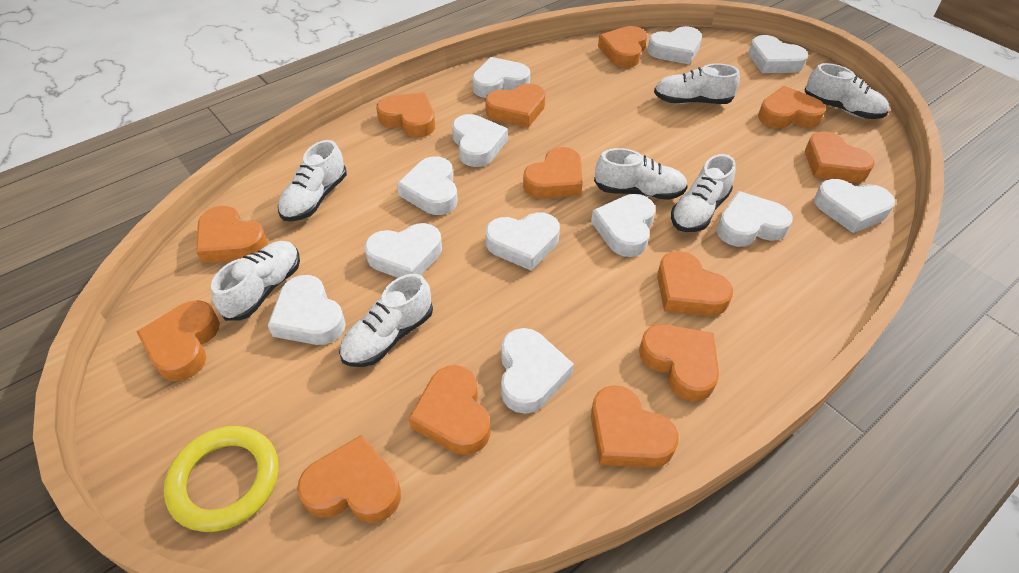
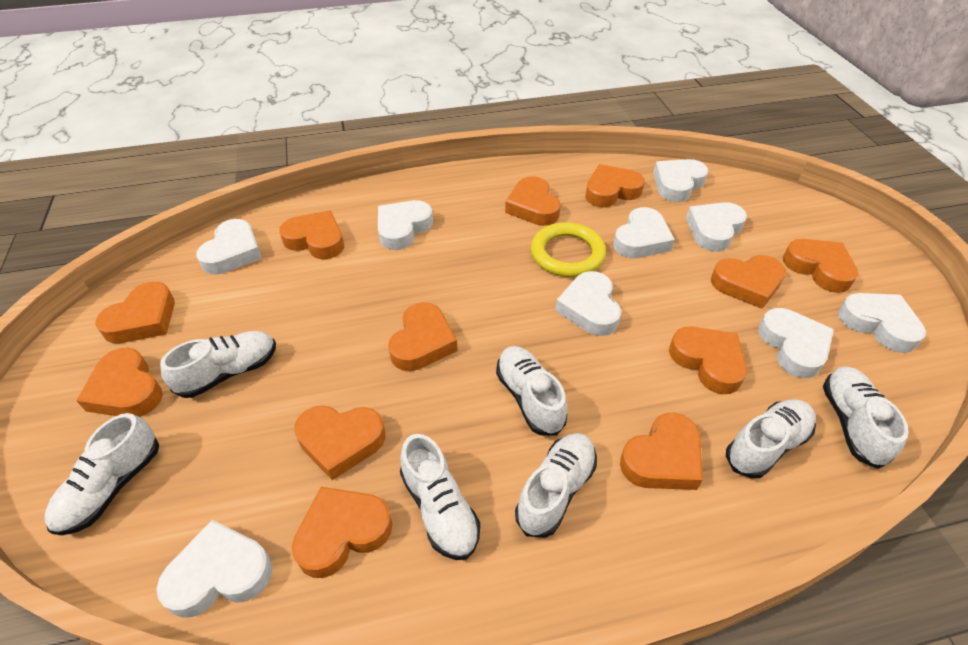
orange heart: 13 -> 12
white heart: 12 -> 9

